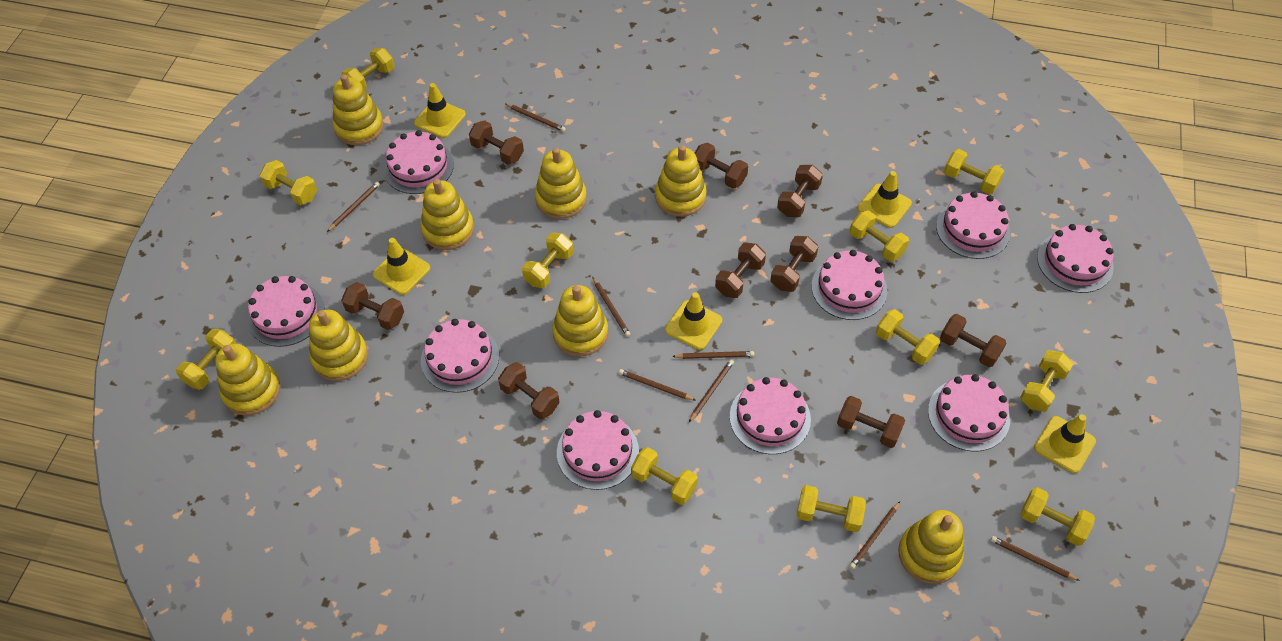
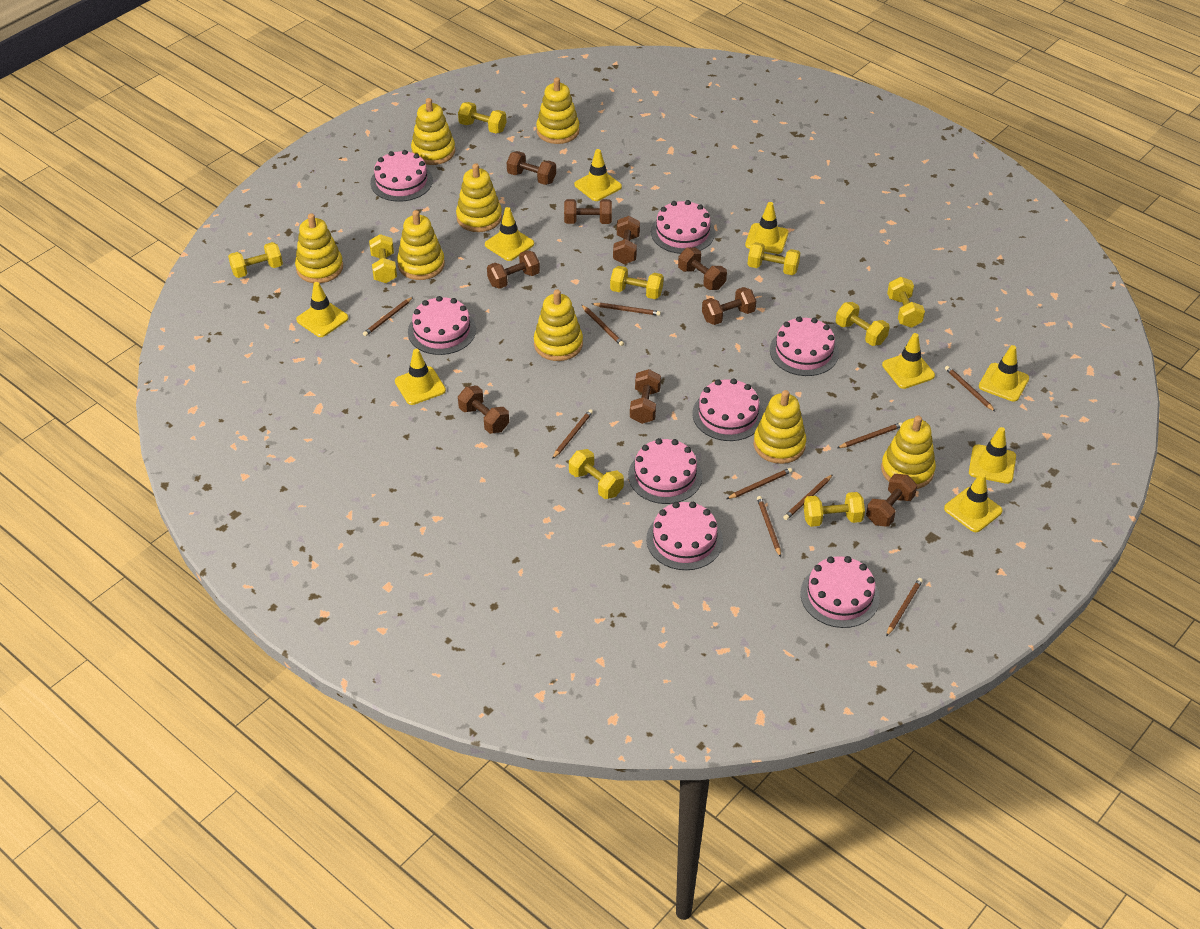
brown pencil: 8 -> 10
pink cake: 9 -> 8
yellow dumbbell: 11 -> 9
yellow traffic cone: 5 -> 9

